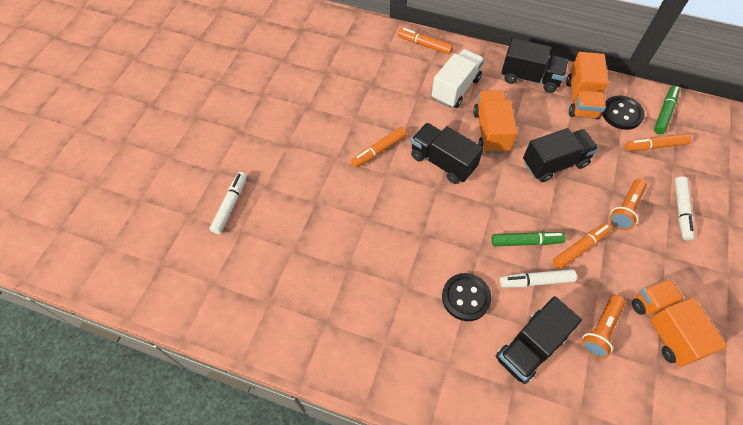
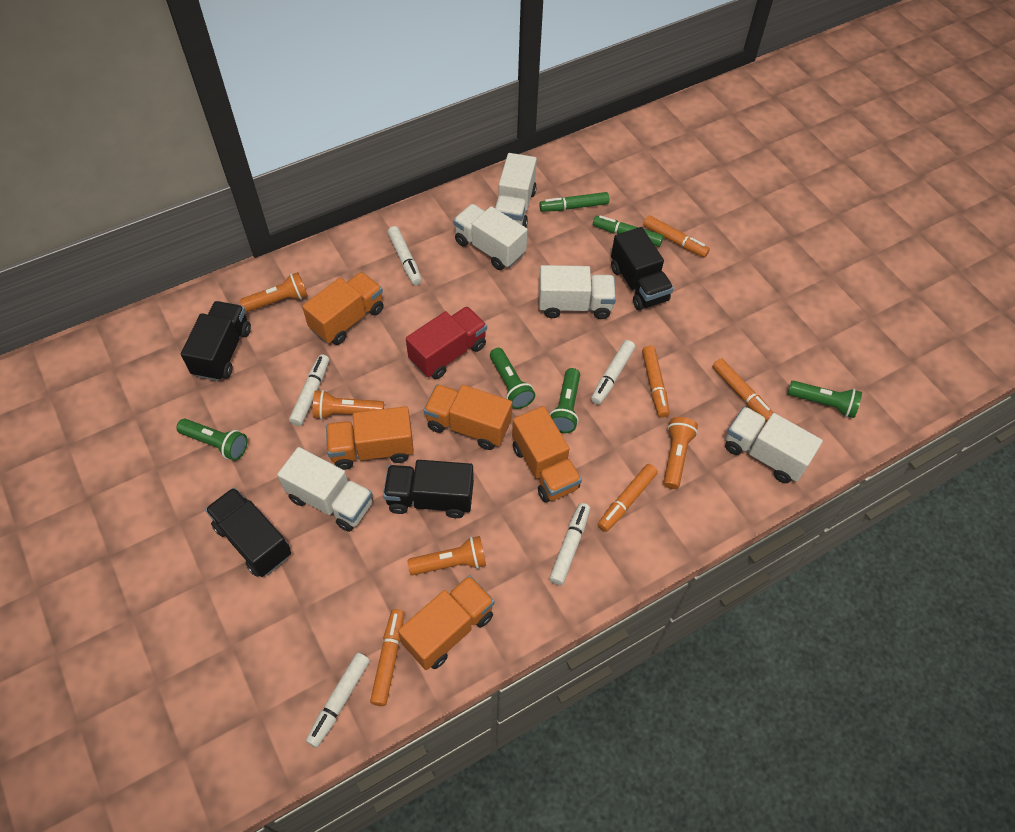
black button: 2 -> 0
green flashlight: 0 -> 4
orange flashlight: 2 -> 4
orange marker: 4 -> 5
orange truck: 3 -> 5
red truck: 0 -> 1
white marker: 3 -> 5
white truck: 1 -> 5

